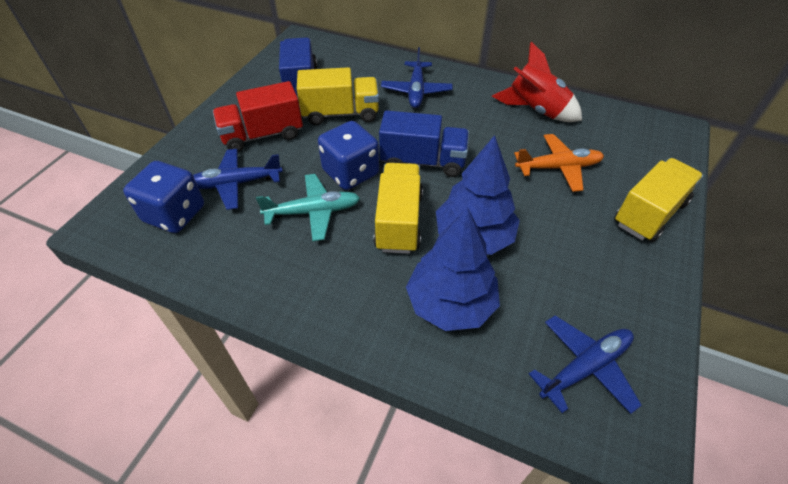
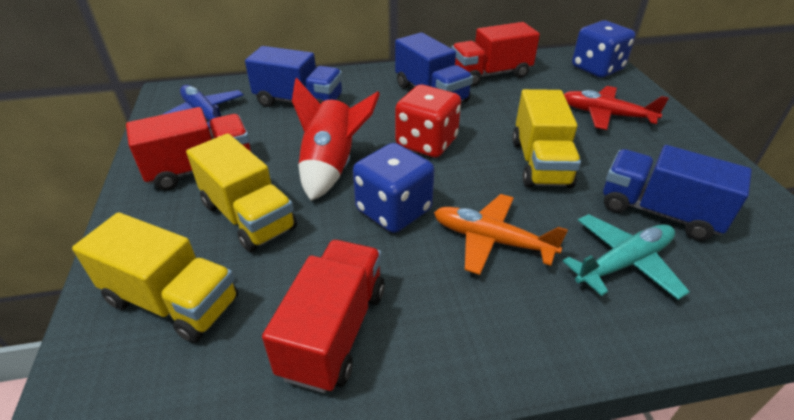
blue plane: 3 -> 1
blue tree: 2 -> 0
blue truck: 2 -> 3
red dice: 0 -> 1
red plane: 0 -> 1
red truck: 1 -> 3

